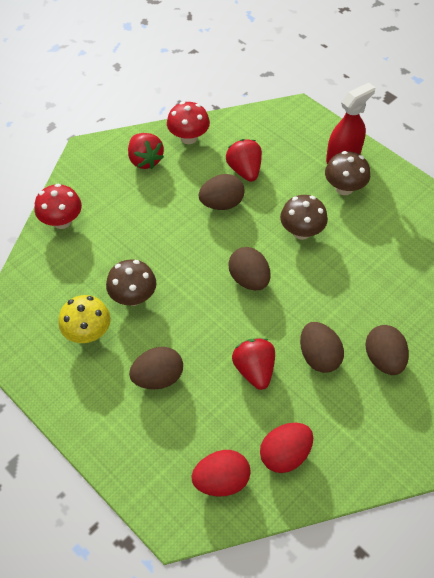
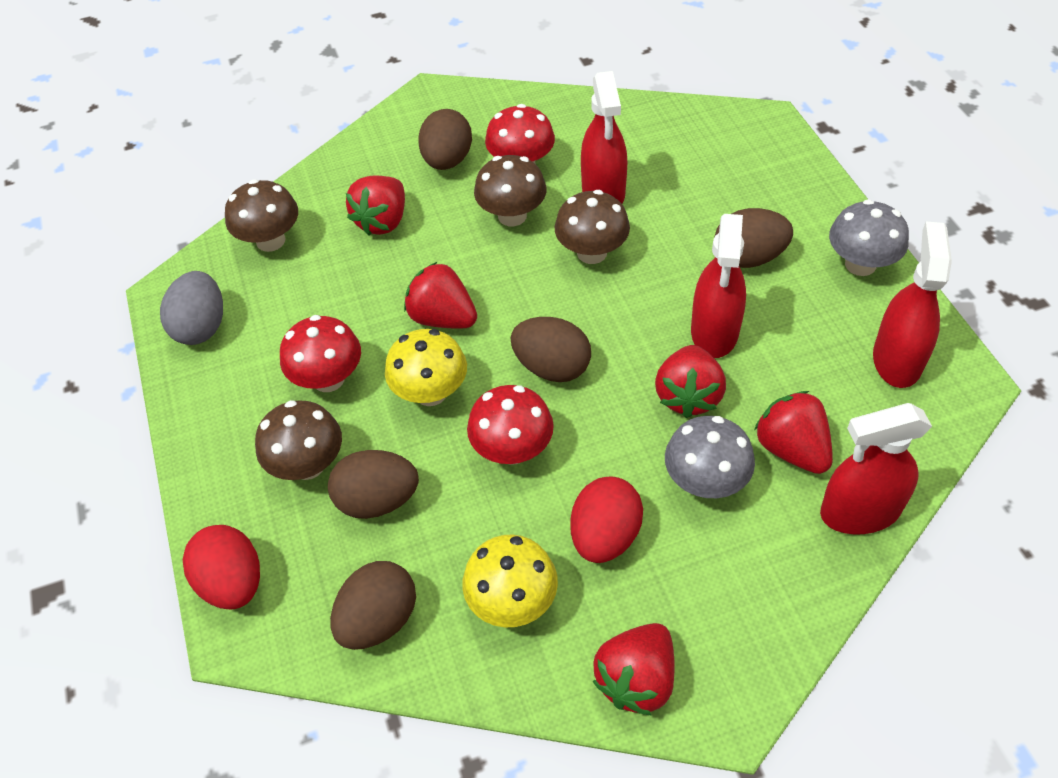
brown mushroom: 3 -> 4
grey egg: 0 -> 1
grey mushroom: 0 -> 2
red mushroom: 2 -> 3
red spray bottle: 1 -> 4
red strawberry: 3 -> 5
yellow mushroom: 1 -> 2

